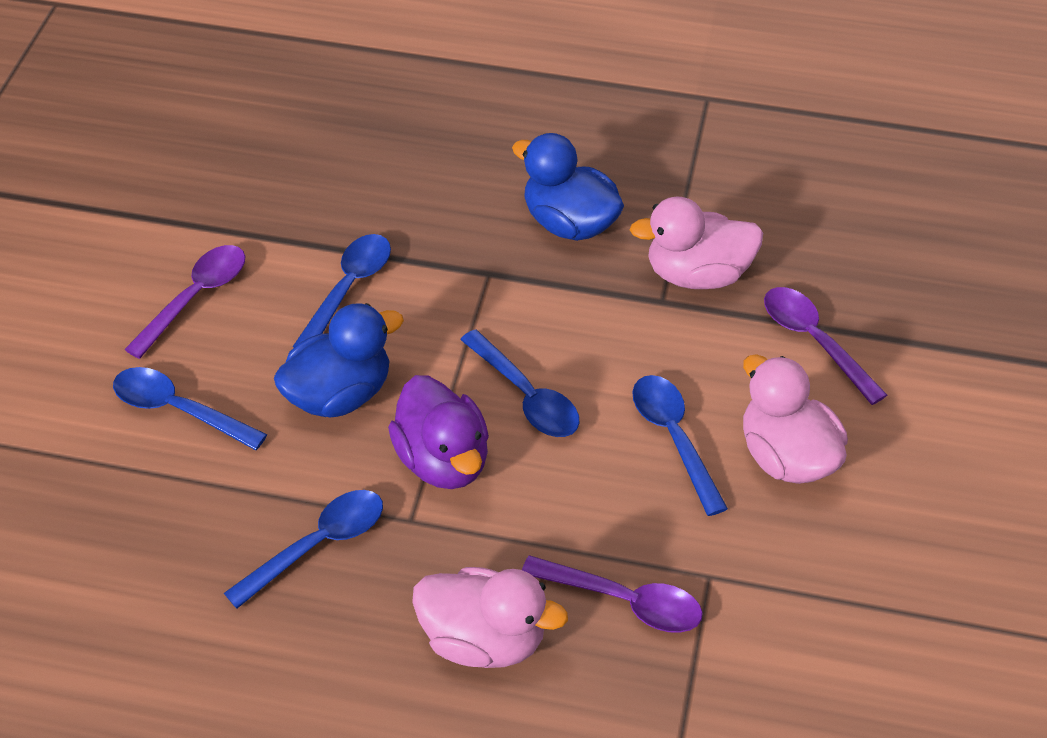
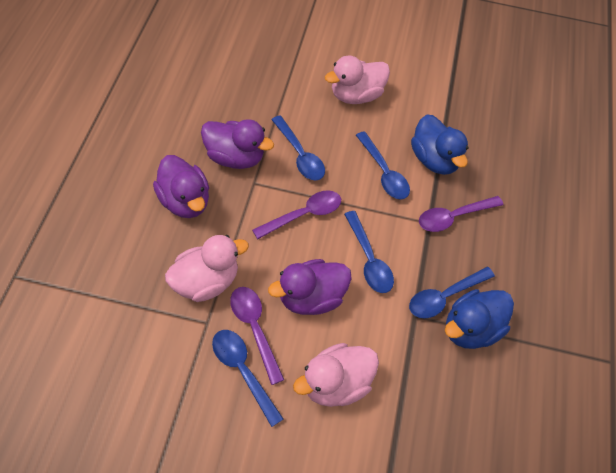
purple duck: 1 -> 3

